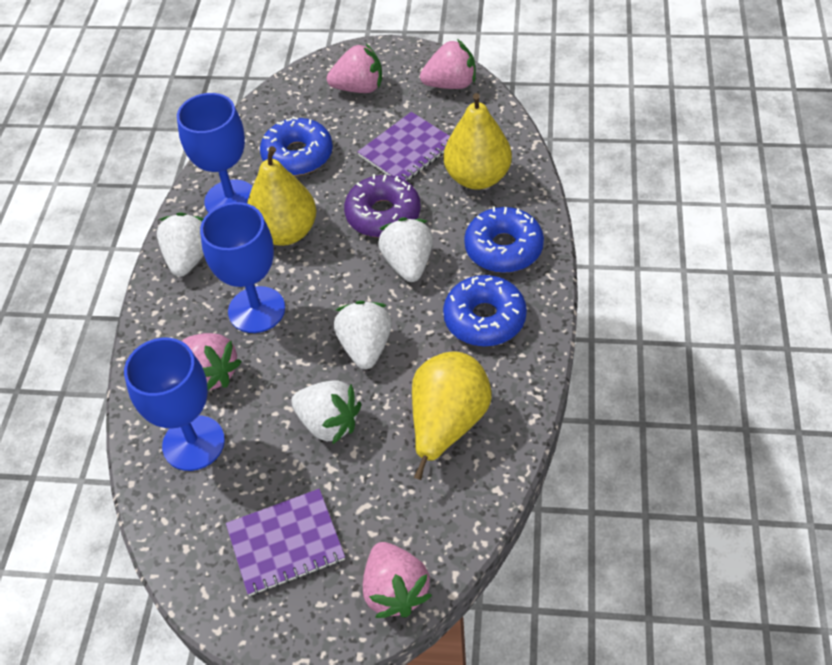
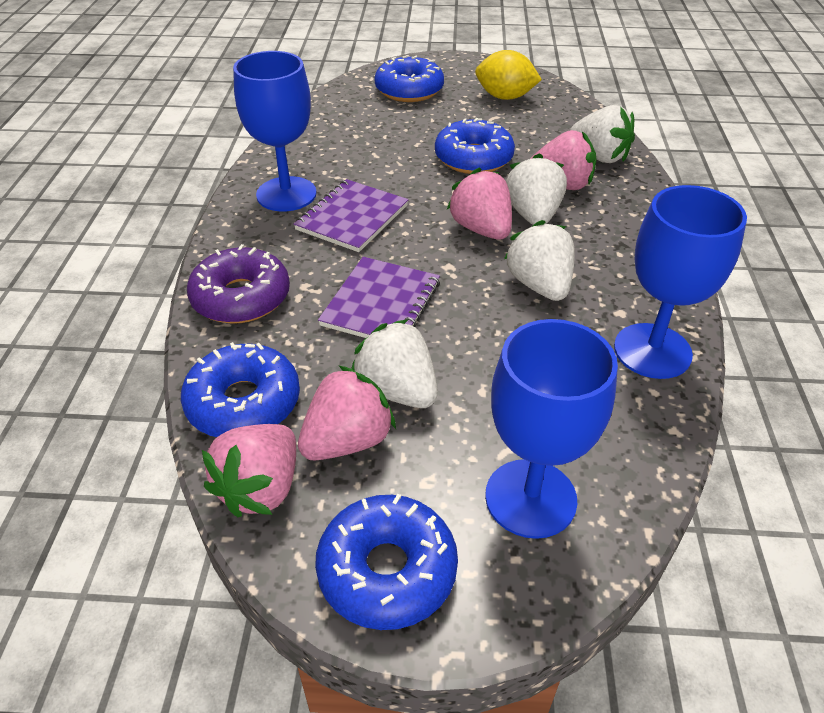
blue donut: 3 -> 4
yellow lemon: 0 -> 1
yellow pear: 3 -> 0

